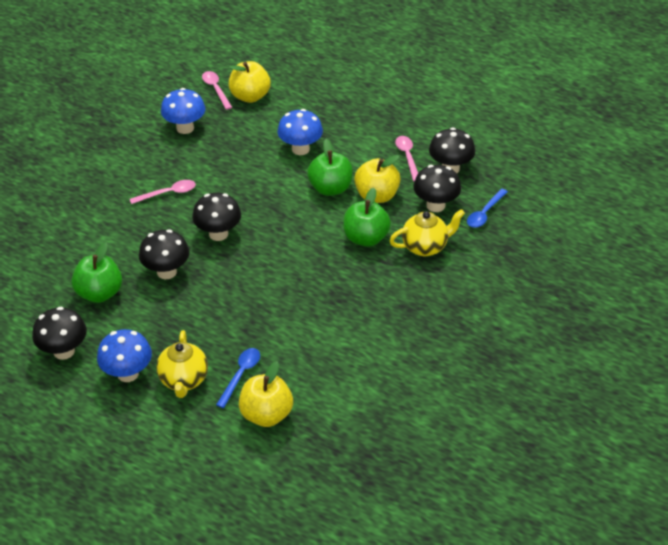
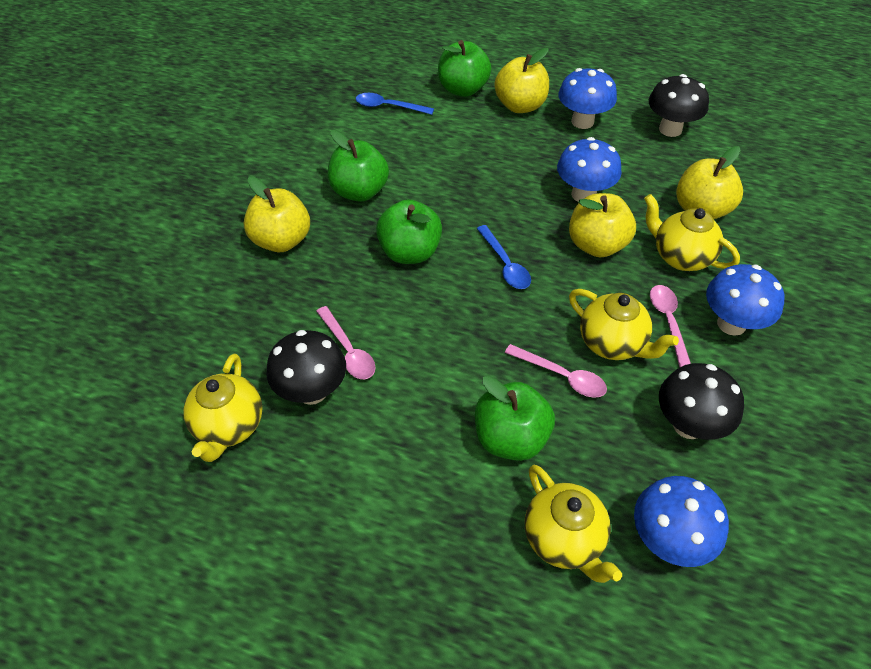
black mushroom: 5 -> 3
blue mushroom: 3 -> 4
green apple: 3 -> 4
yellow apple: 3 -> 4
yellow teapot: 2 -> 4

